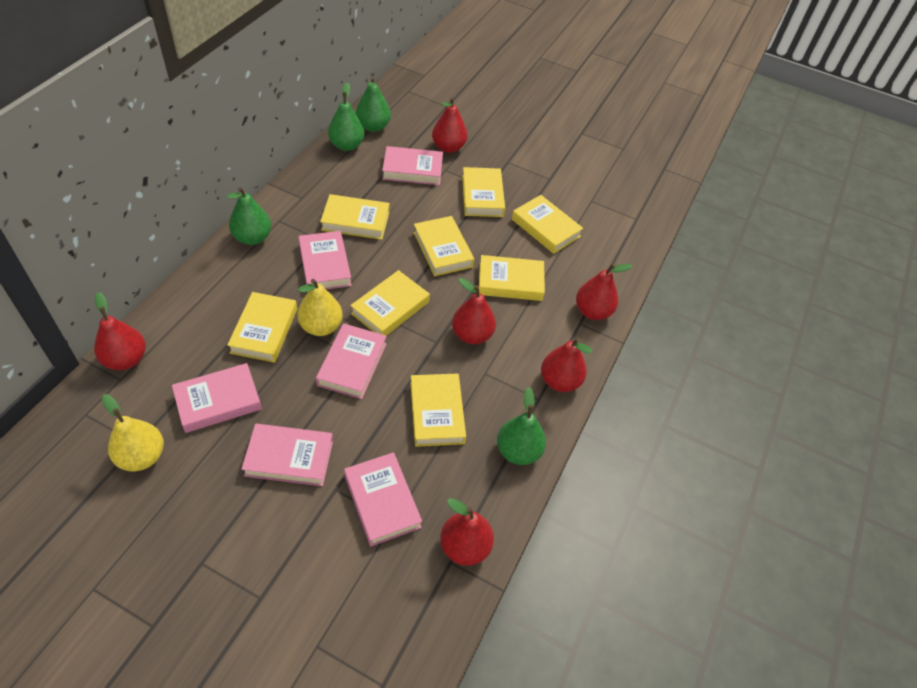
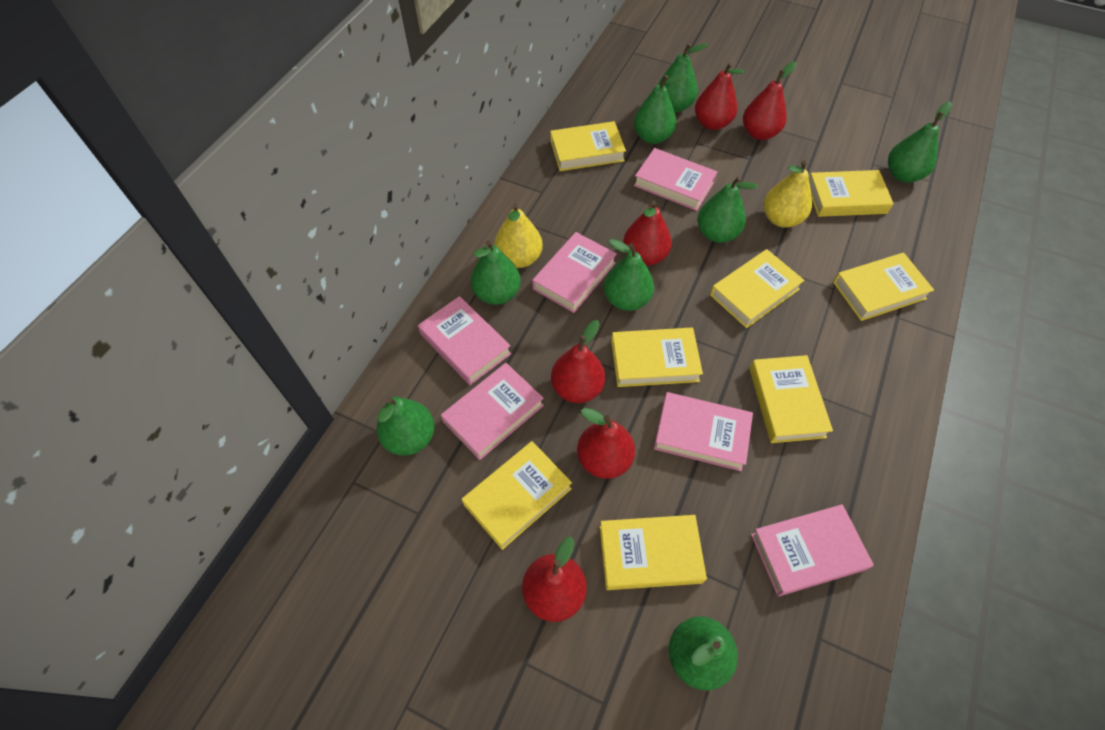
green pear: 4 -> 8

